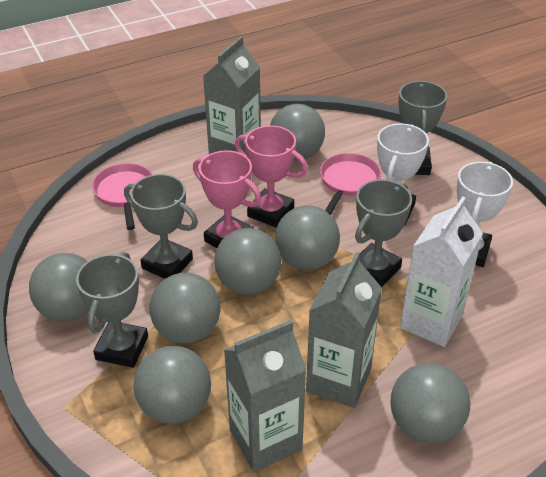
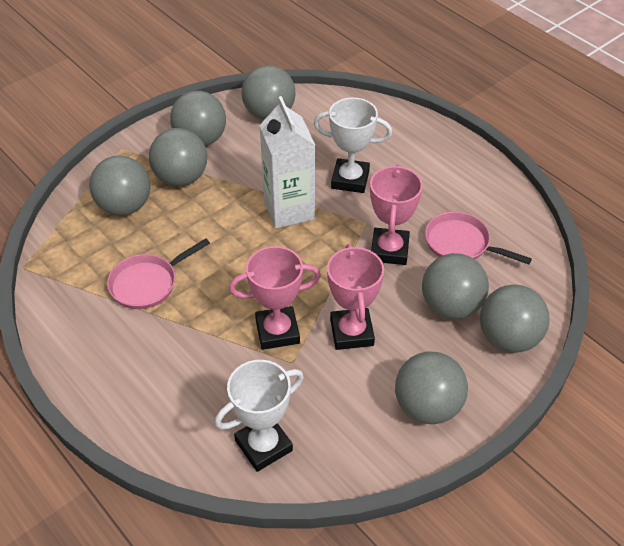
grey carton: 3 -> 0
grey trophy: 4 -> 0
pink trophy: 2 -> 3

